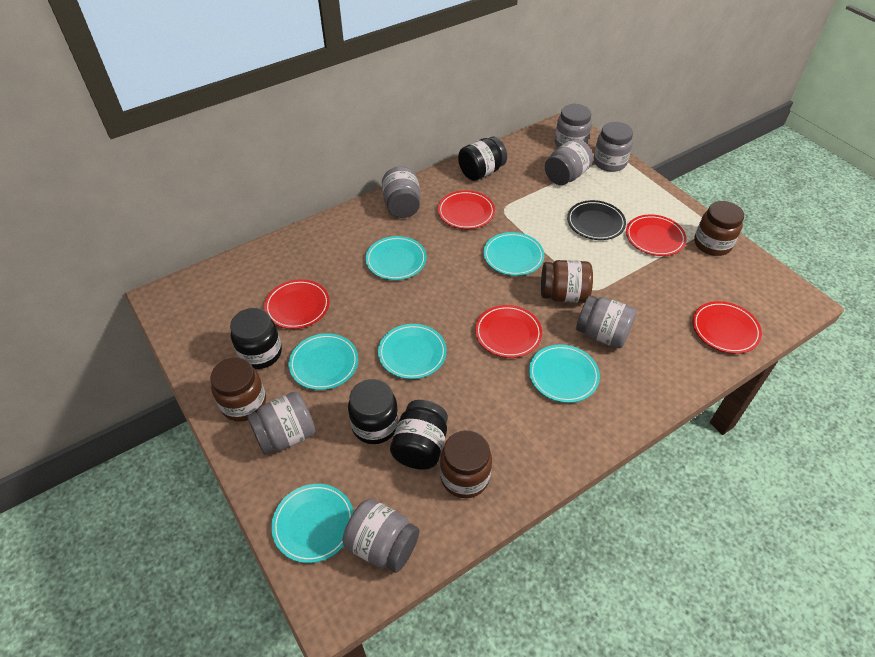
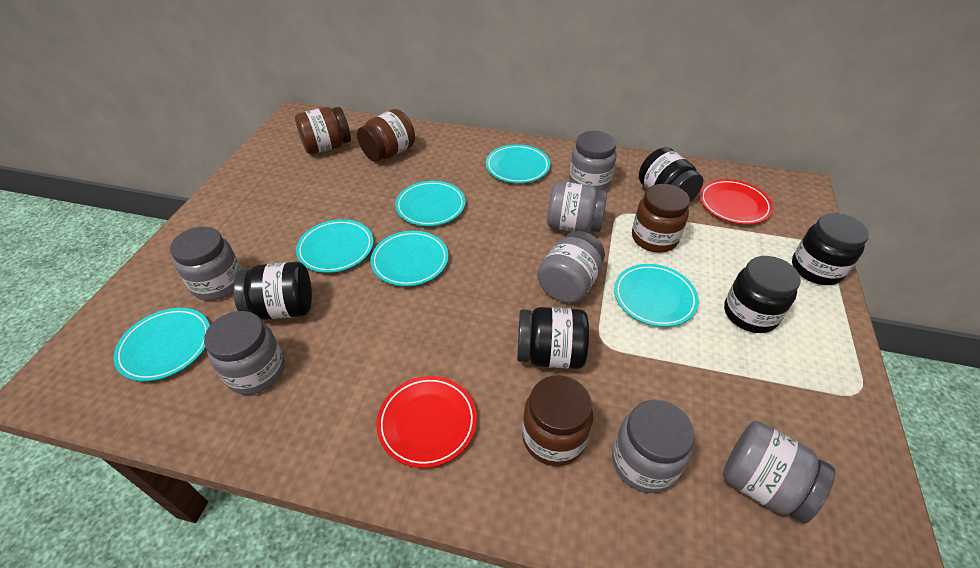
black jar: 4 -> 5
black plate: 1 -> 0
red plate: 5 -> 2

